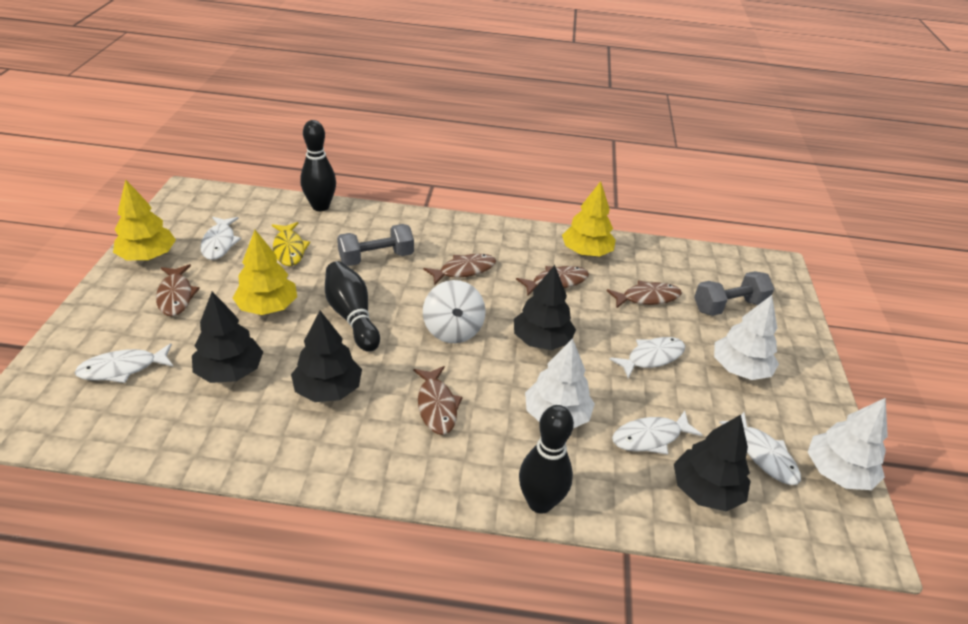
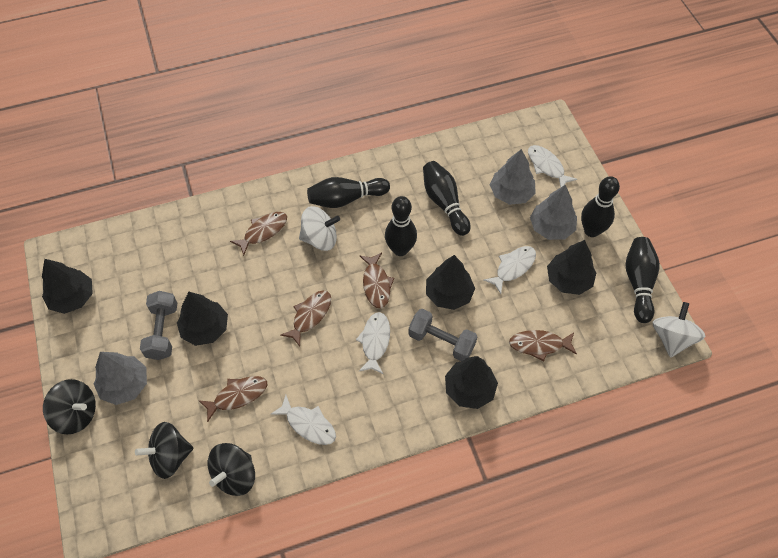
black bowling pin: 3 -> 5
black spinning top: 0 -> 3
black tree: 4 -> 5
grey tree: 0 -> 3
white fish: 5 -> 4
white spinning top: 1 -> 2
white tree: 3 -> 0
yellow fish: 1 -> 0
yellow tree: 3 -> 0

